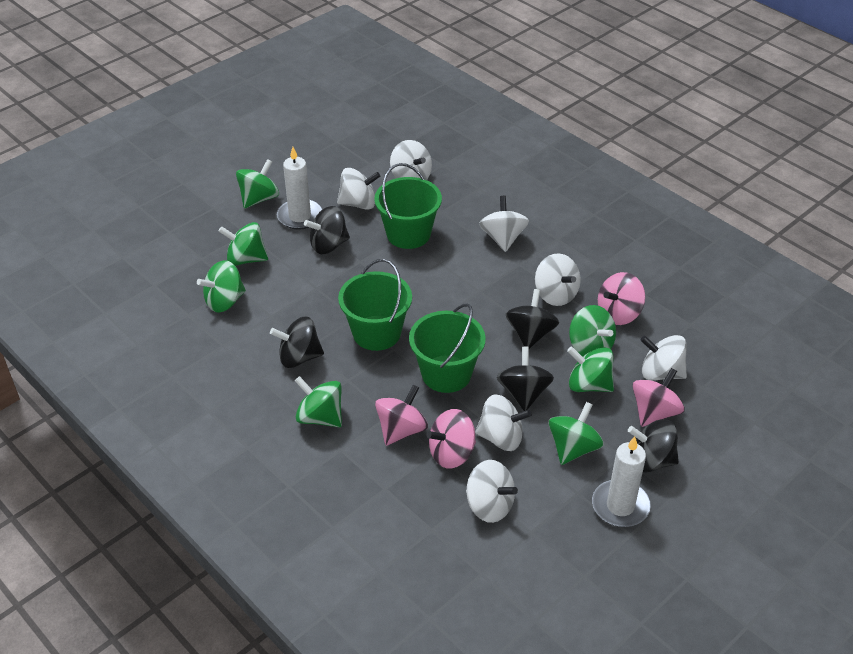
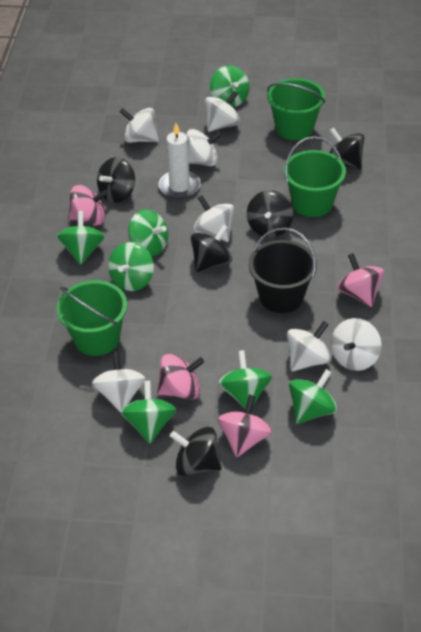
black bucket: 0 -> 1
white candle: 2 -> 1

